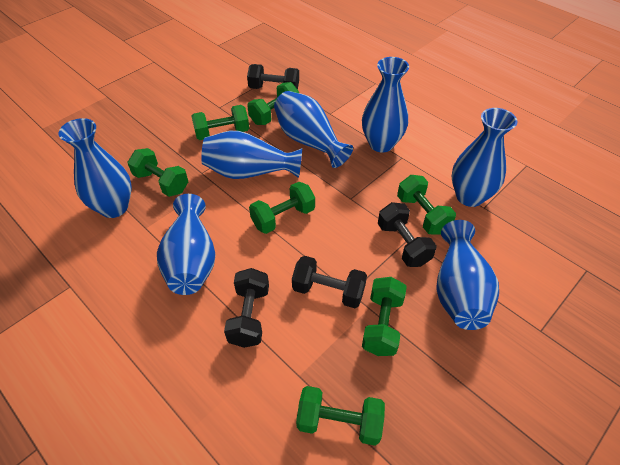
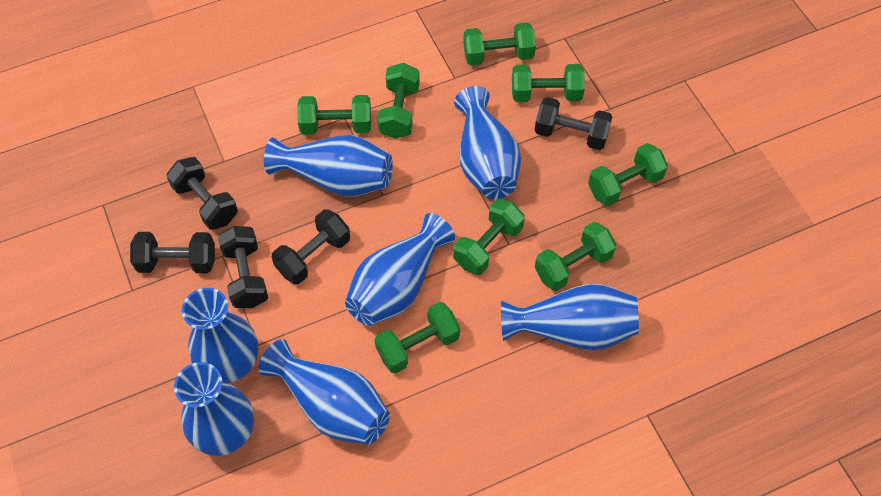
black dumbbell: 4 -> 5
green dumbbell: 7 -> 8

